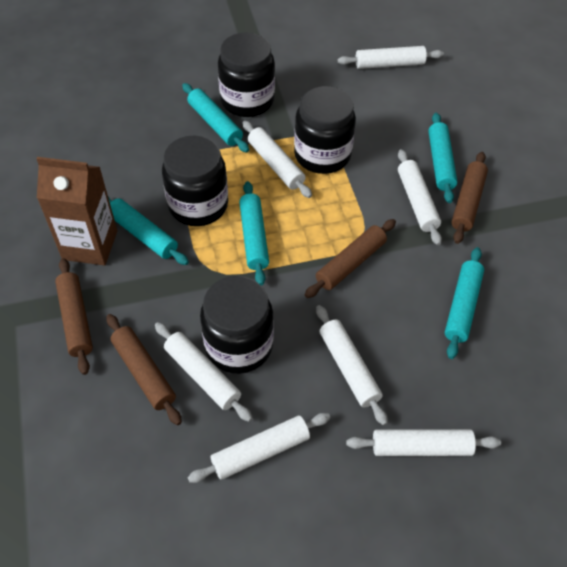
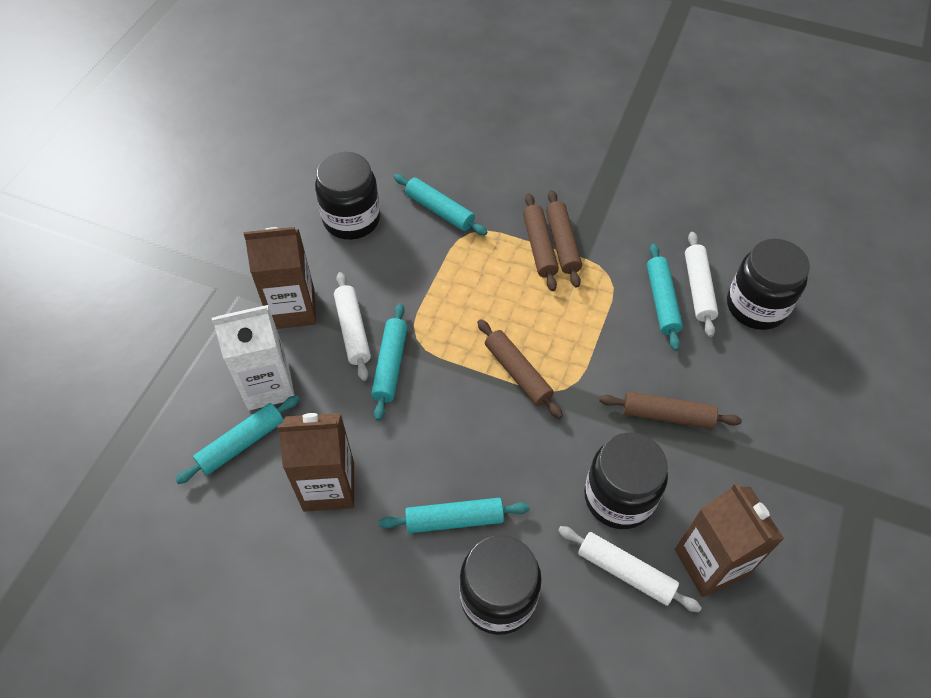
brown carton: 1 -> 3
white carton: 0 -> 1
white rolling pin: 7 -> 3

